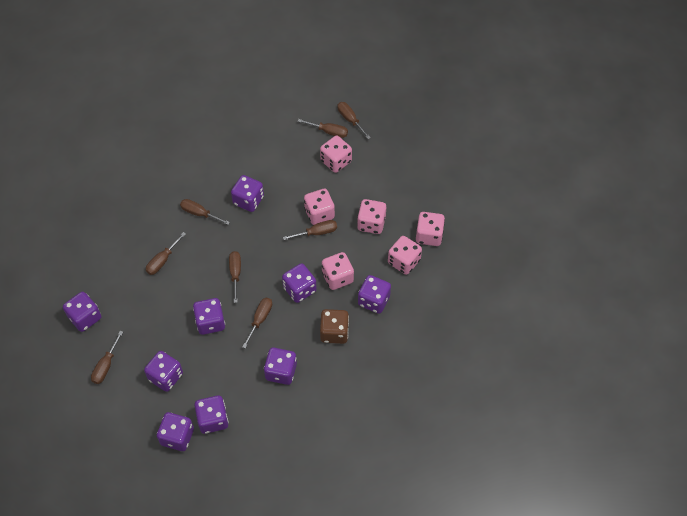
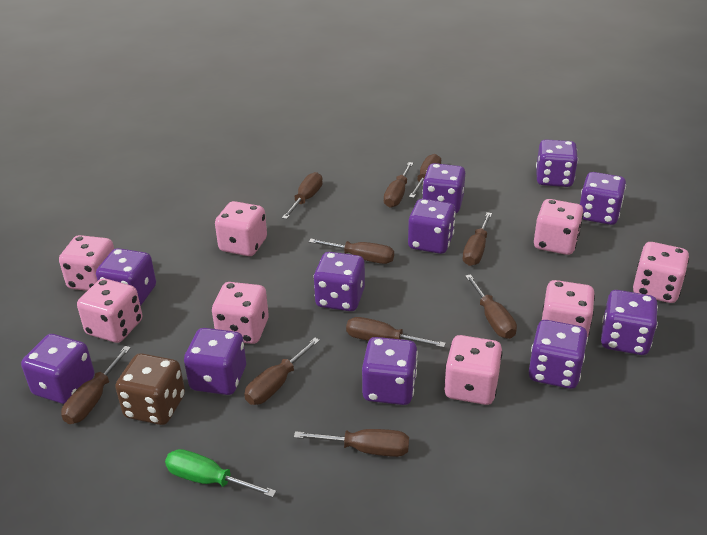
brown screwdriver: 8 -> 10
green screwdriver: 0 -> 1
pink dice: 6 -> 8
purple dice: 9 -> 11

